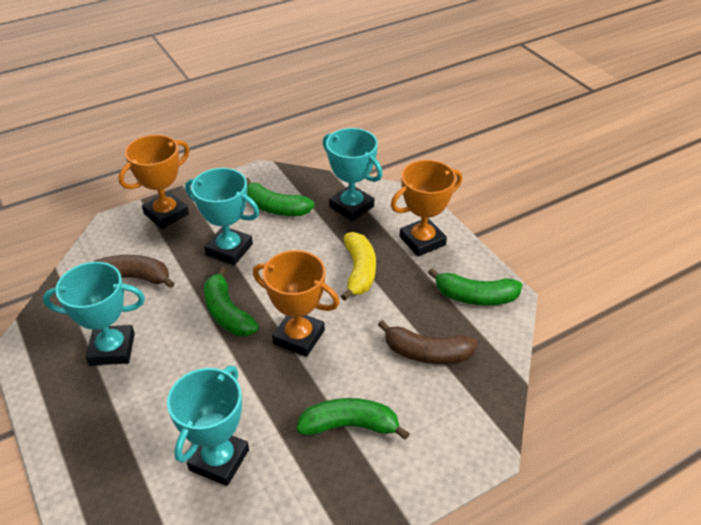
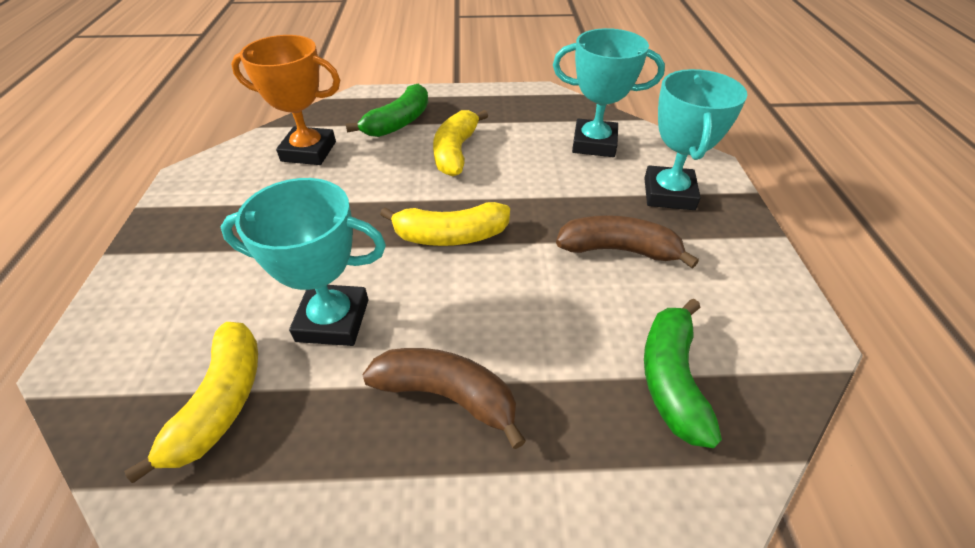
green banana: 4 -> 2
orange trophy: 3 -> 1
turquoise trophy: 4 -> 3
yellow banana: 1 -> 3

